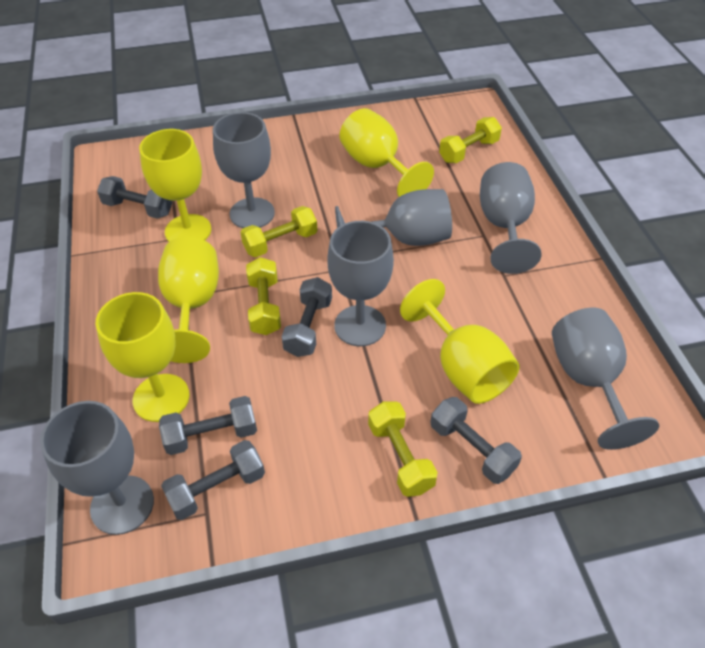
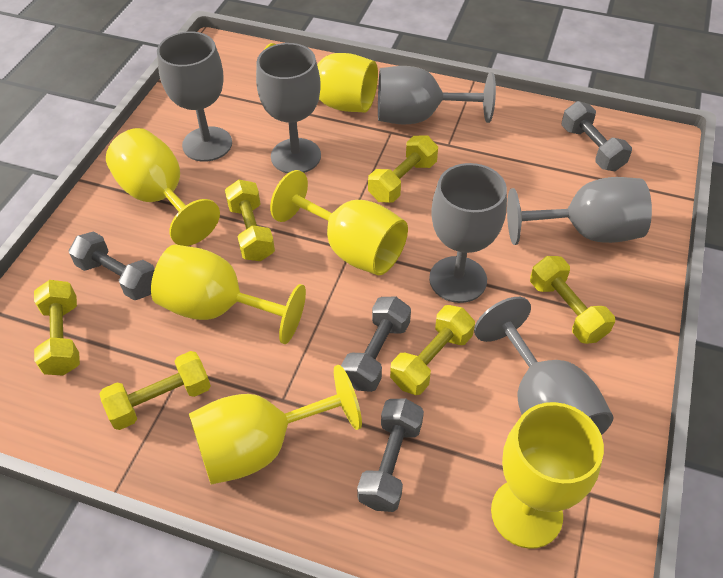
grey dumbbell: 5 -> 4
yellow dumbbell: 4 -> 6
yellow goblet: 5 -> 6

